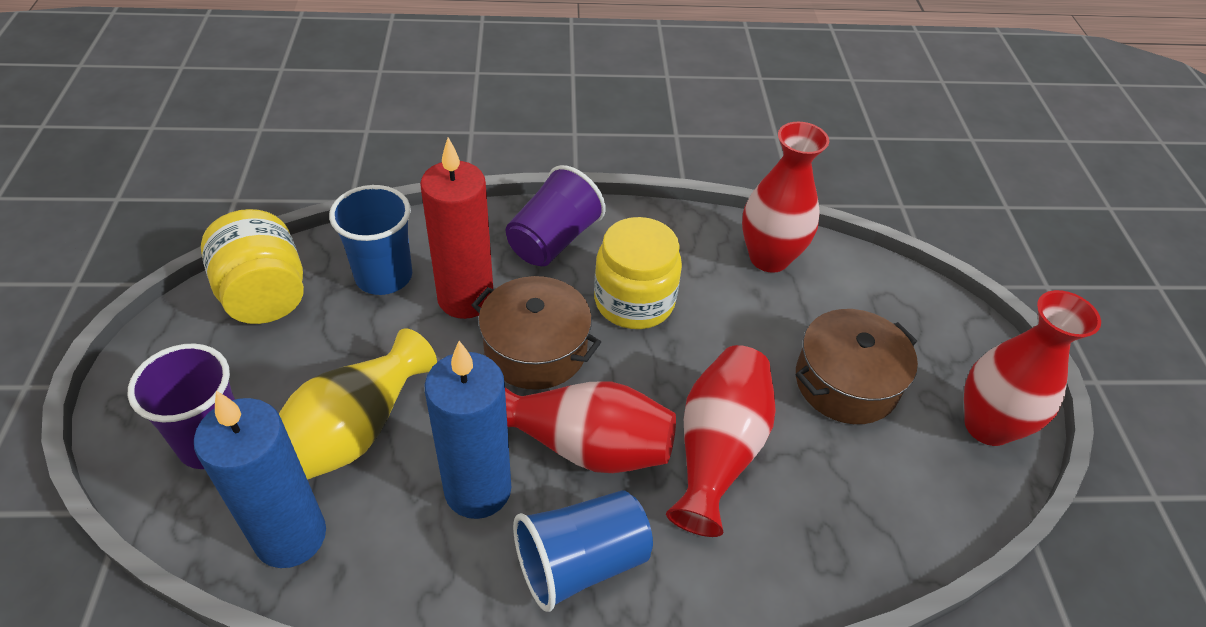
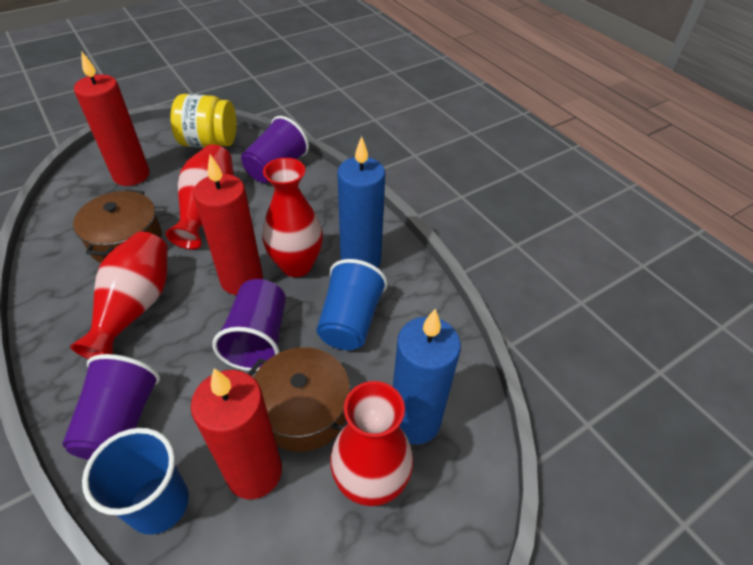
purple cup: 2 -> 3
red candle: 1 -> 3
yellow jar: 2 -> 1
yellow vase: 1 -> 0

